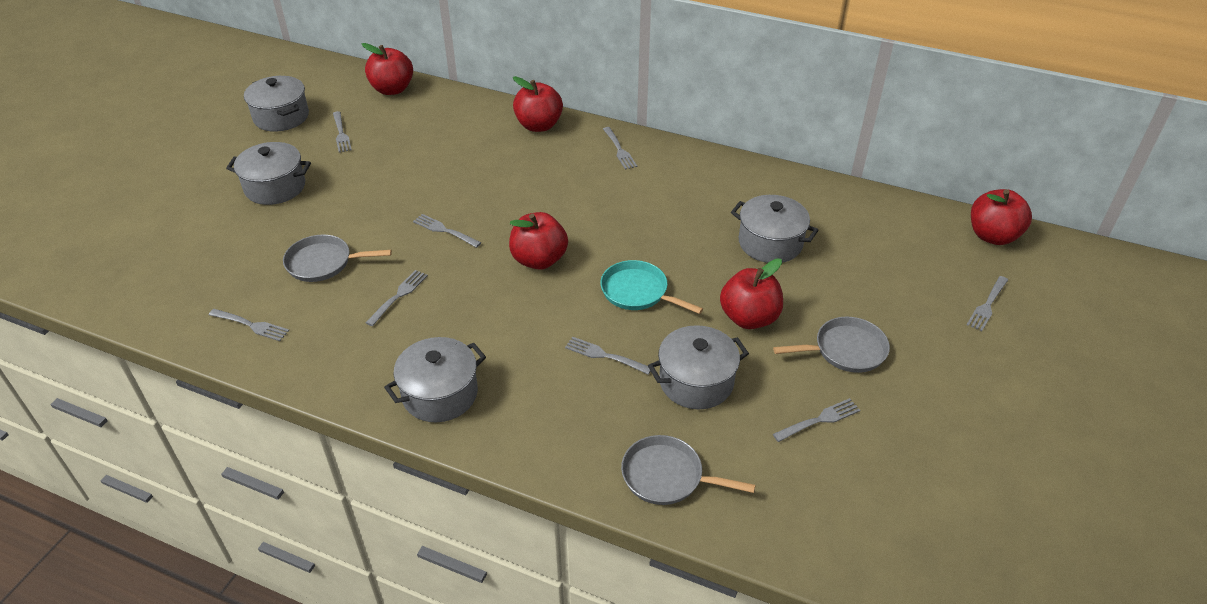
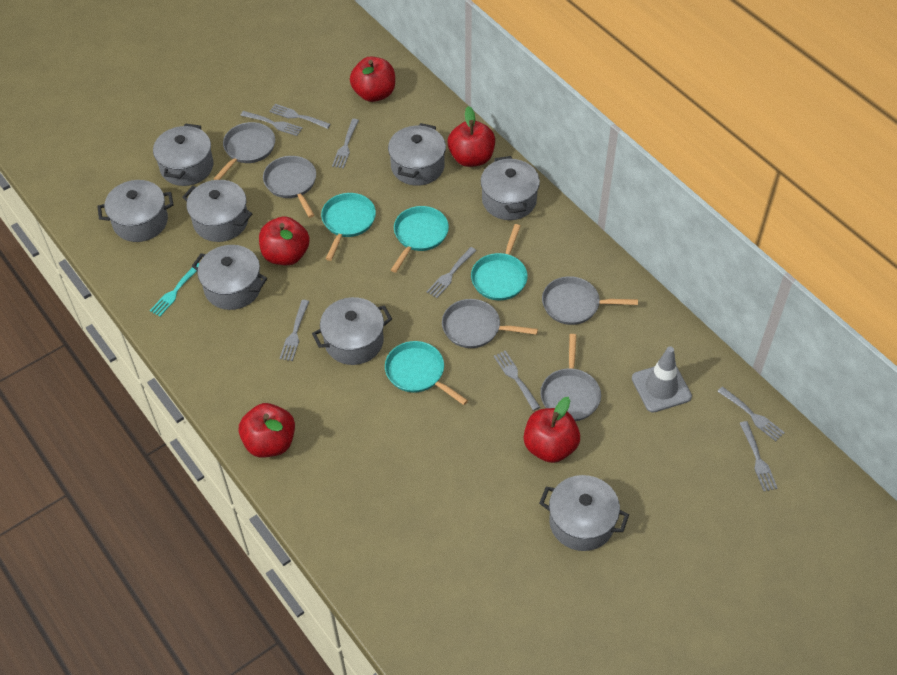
grey pan: 3 -> 5
grey pot: 5 -> 8
grey traffic cone: 0 -> 1
turquoise fork: 0 -> 1
turquoise pan: 1 -> 4

